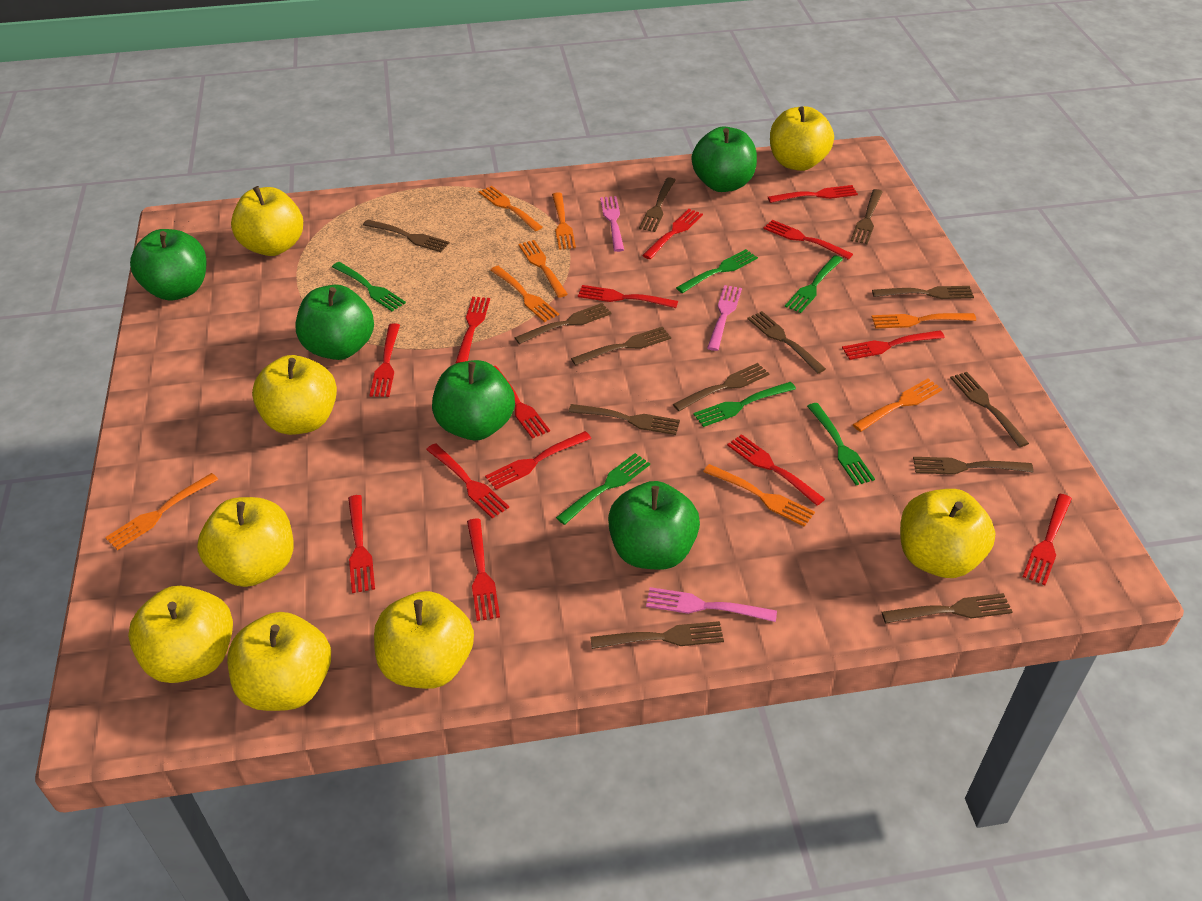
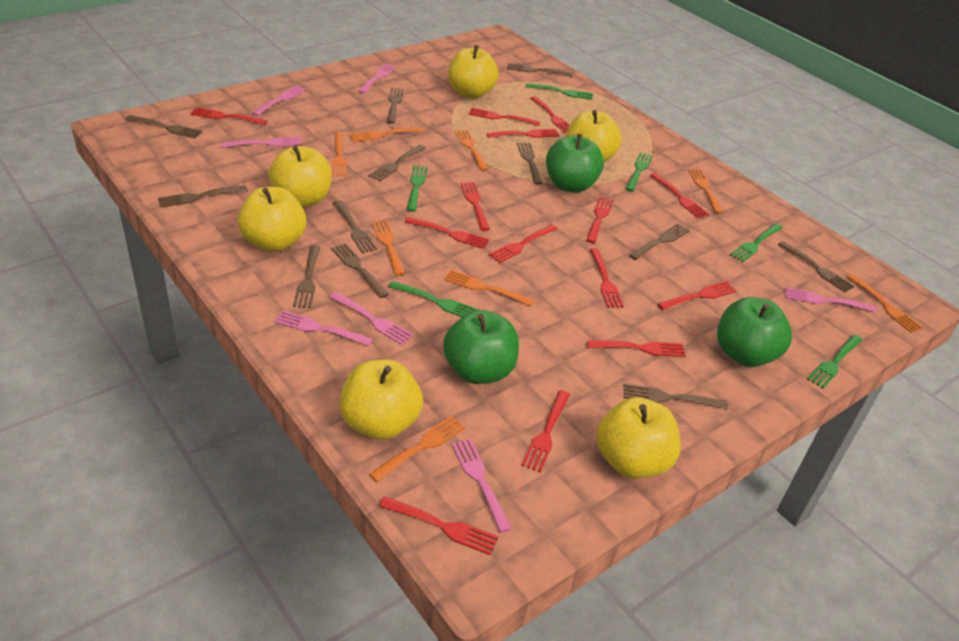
brown fork: 13 -> 12
green apple: 5 -> 3
pink fork: 3 -> 7
yellow apple: 8 -> 6

